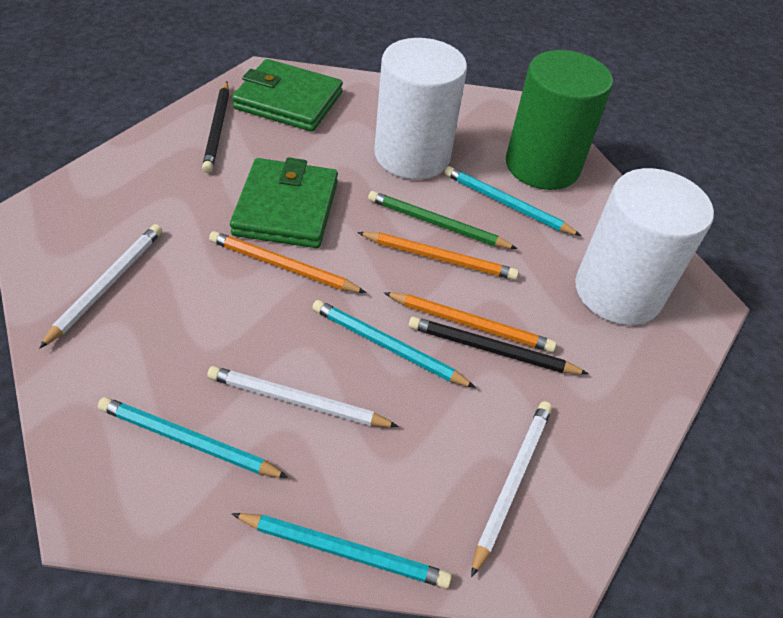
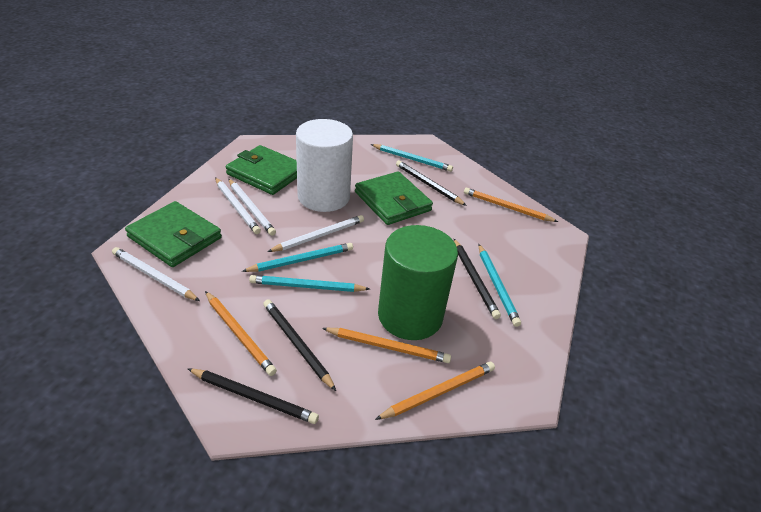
black pencil: 2 -> 4
green pencil: 1 -> 0
green wallet: 2 -> 3
orange pencil: 3 -> 4
white cylinder: 2 -> 1
white pencil: 3 -> 4

